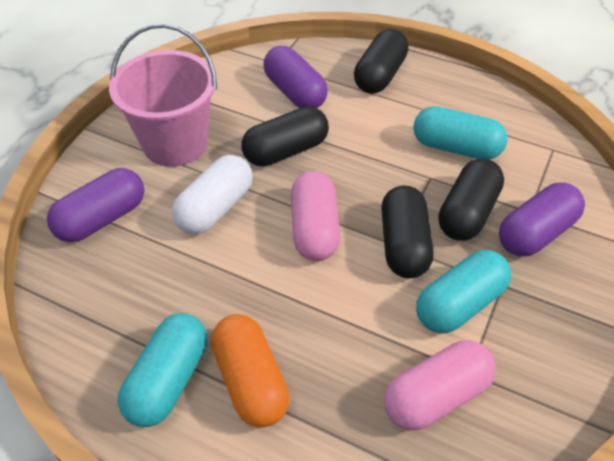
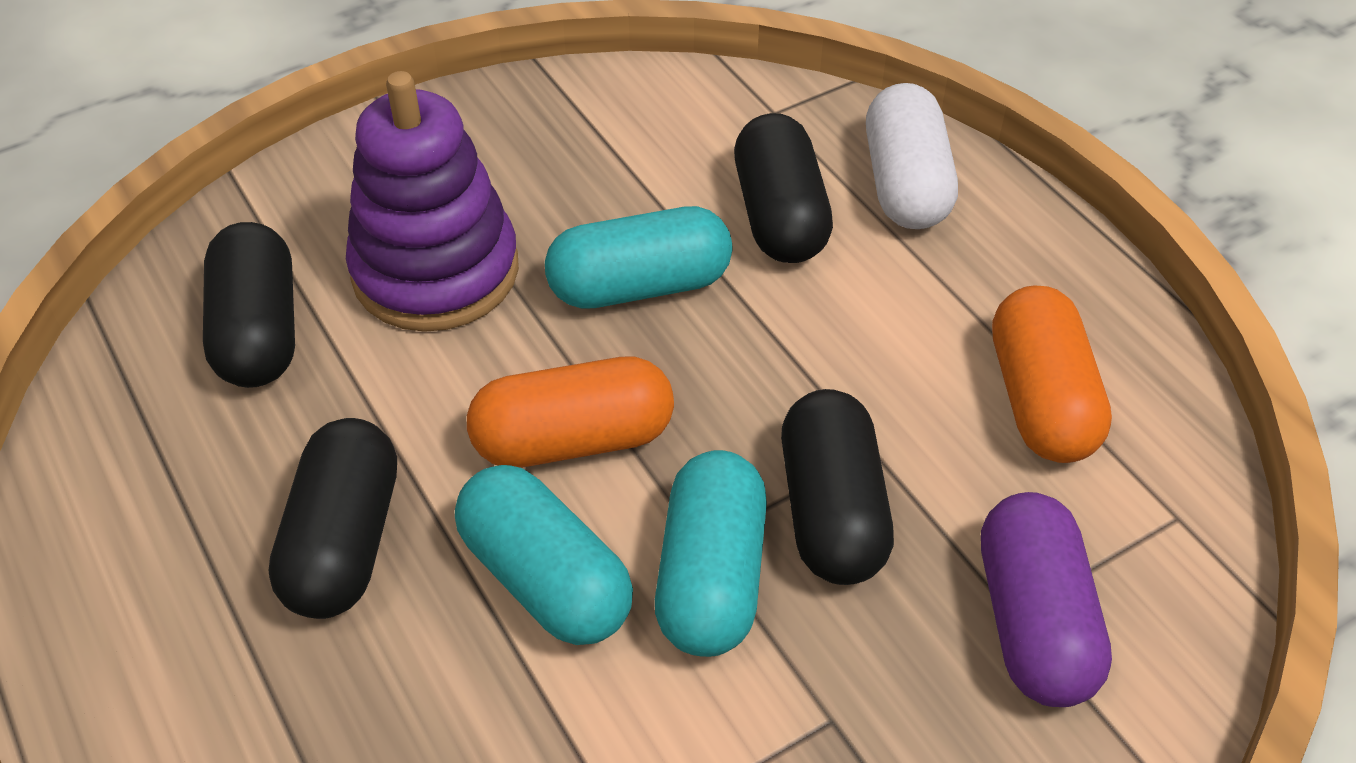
orange capsule: 1 -> 2
pink bucket: 1 -> 0
pink capsule: 2 -> 0
purple capsule: 3 -> 1
purple stacking toy: 0 -> 1

